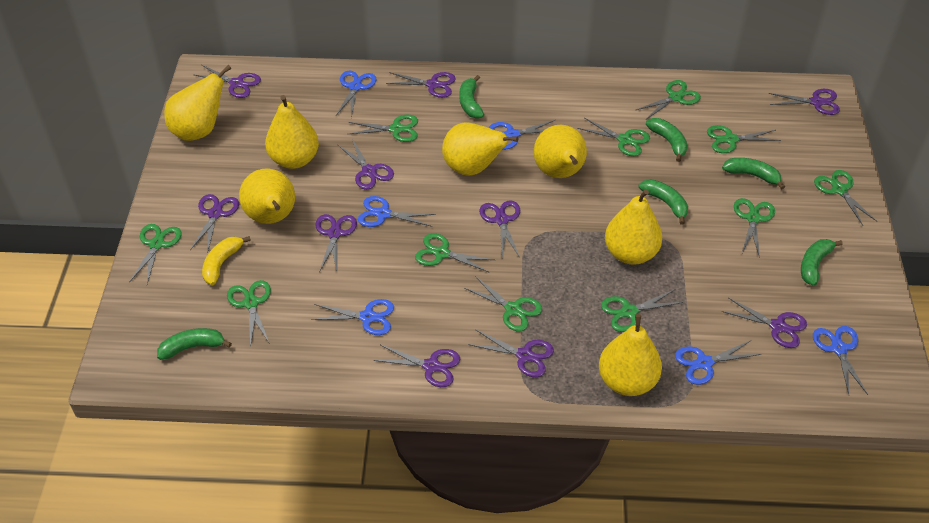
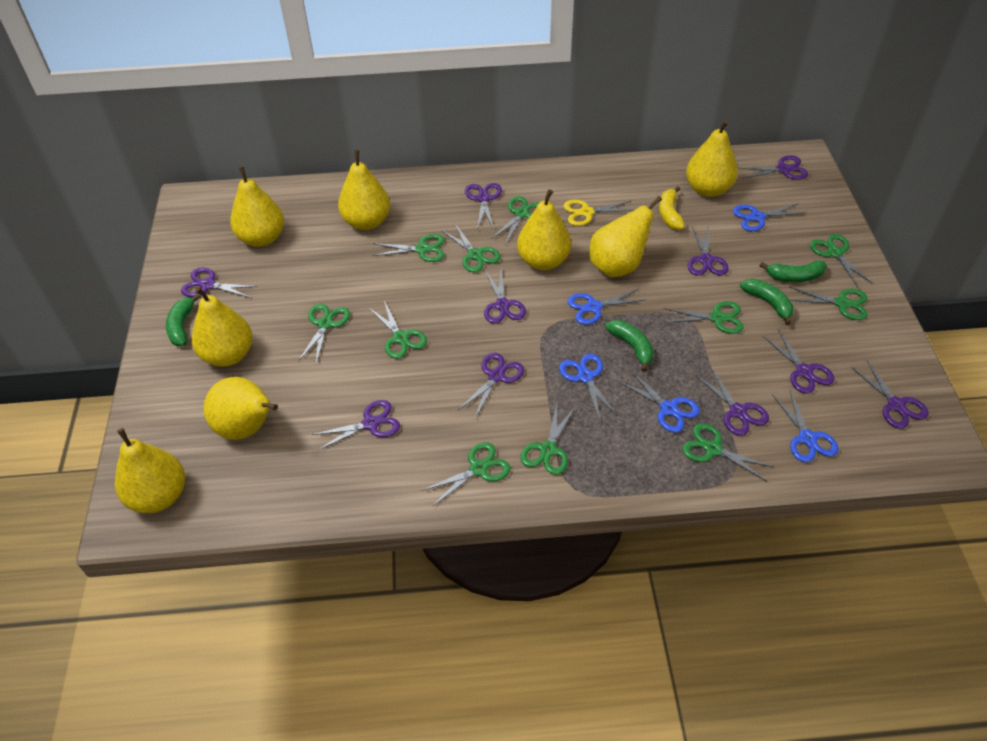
blue scissors: 6 -> 5
green banana: 6 -> 4
yellow pear: 7 -> 8
yellow scissors: 0 -> 1

